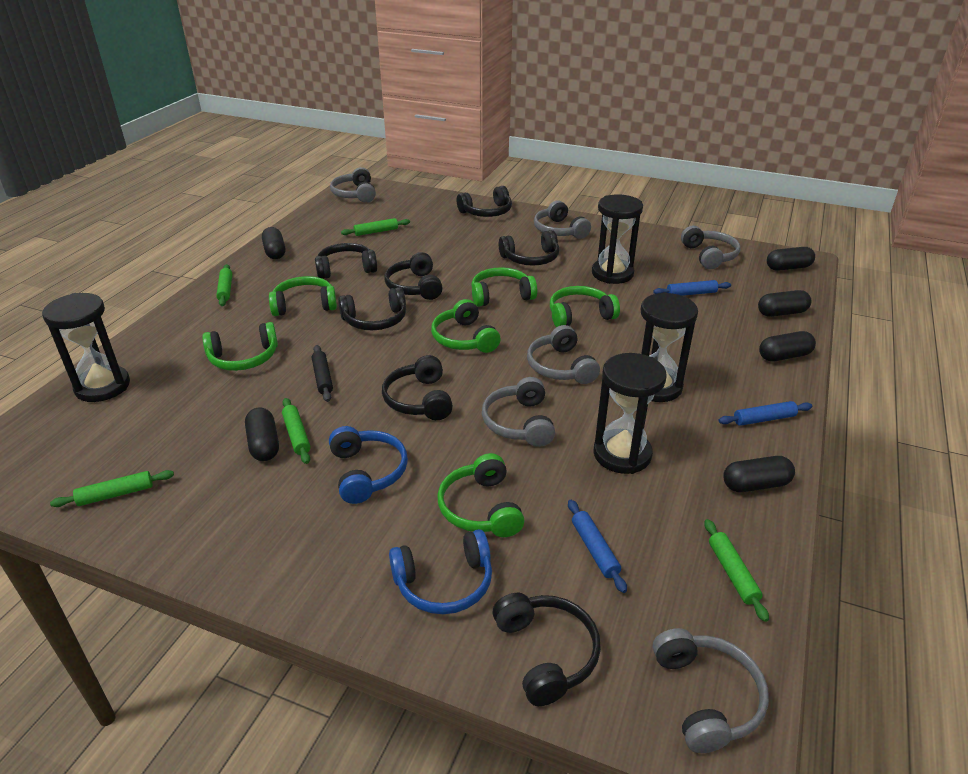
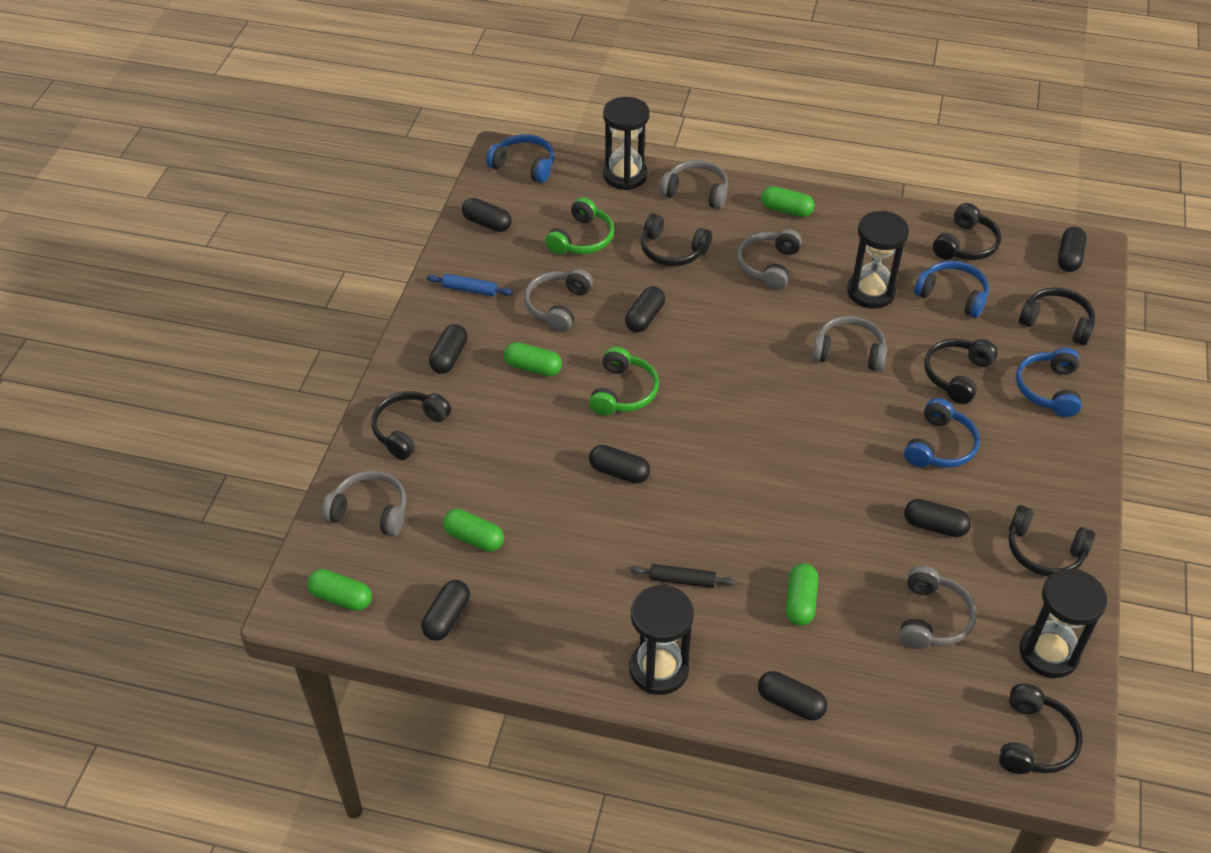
black capsule: 6 -> 8
blue headphones: 2 -> 4
blue rolling pin: 3 -> 1
green capsule: 0 -> 5
green headphones: 6 -> 2
green rolling pin: 5 -> 0

